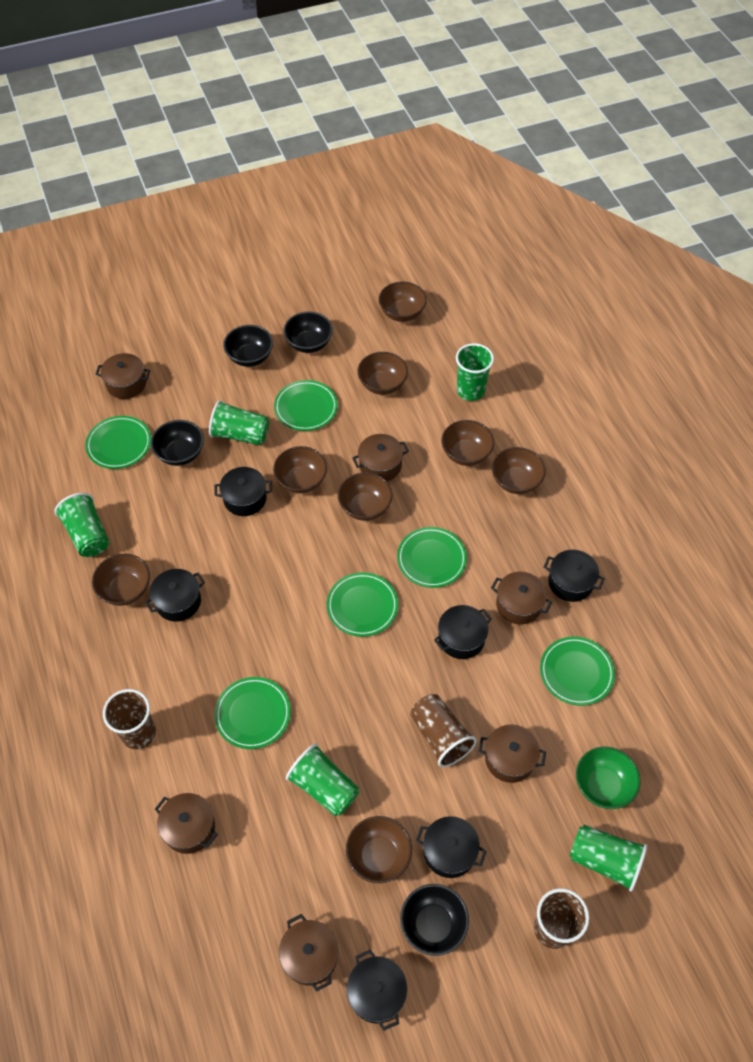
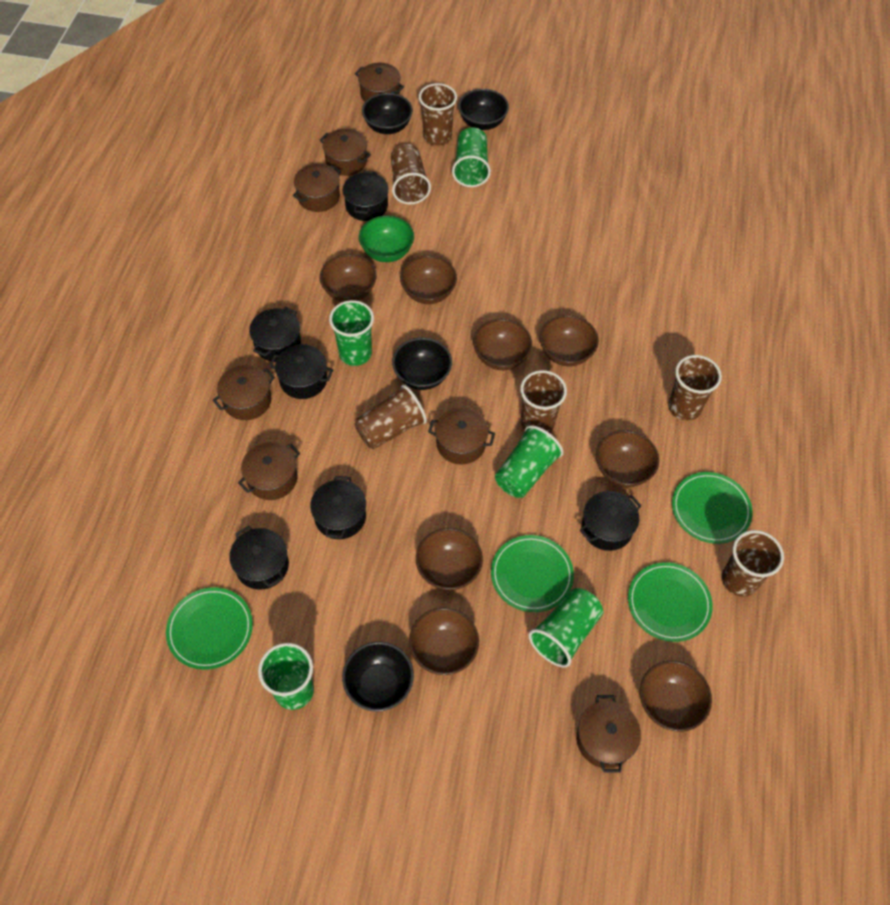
brown cup: 3 -> 6
brown pot: 6 -> 7
green plate: 6 -> 4

